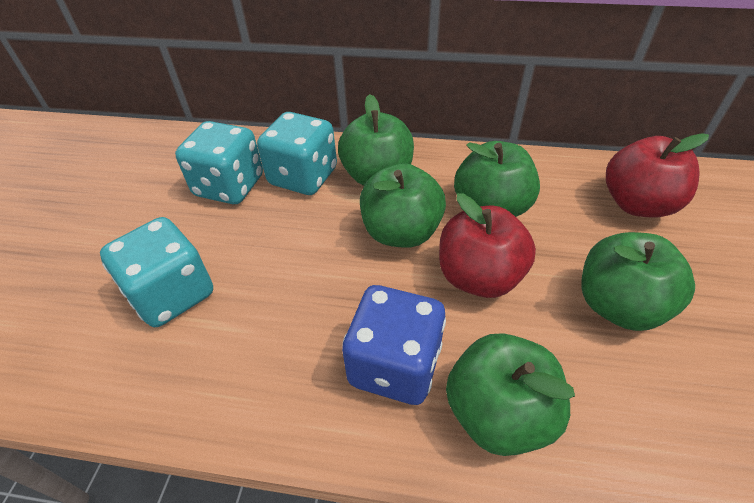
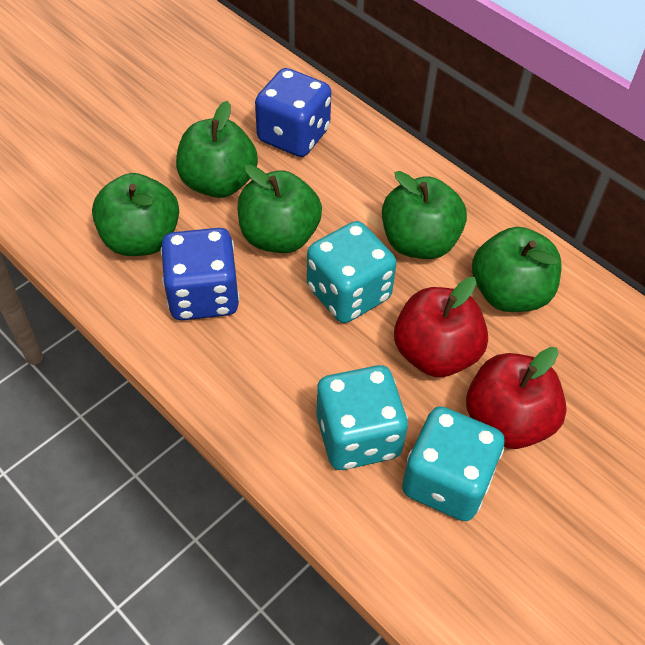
blue dice: 1 -> 2

